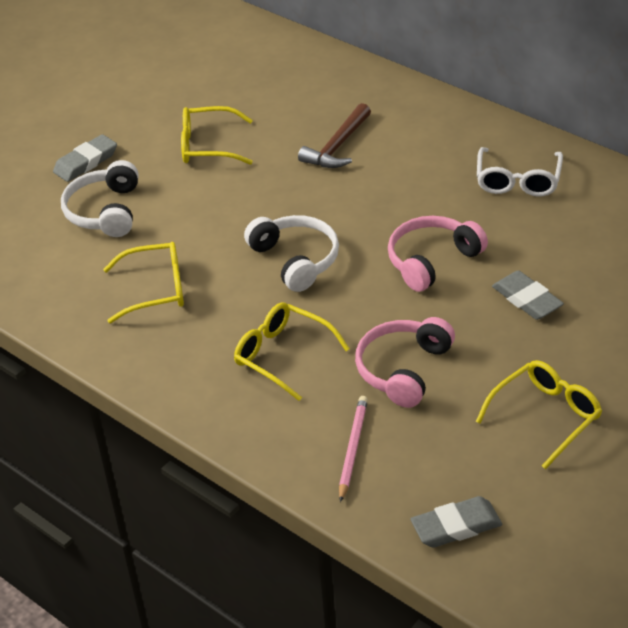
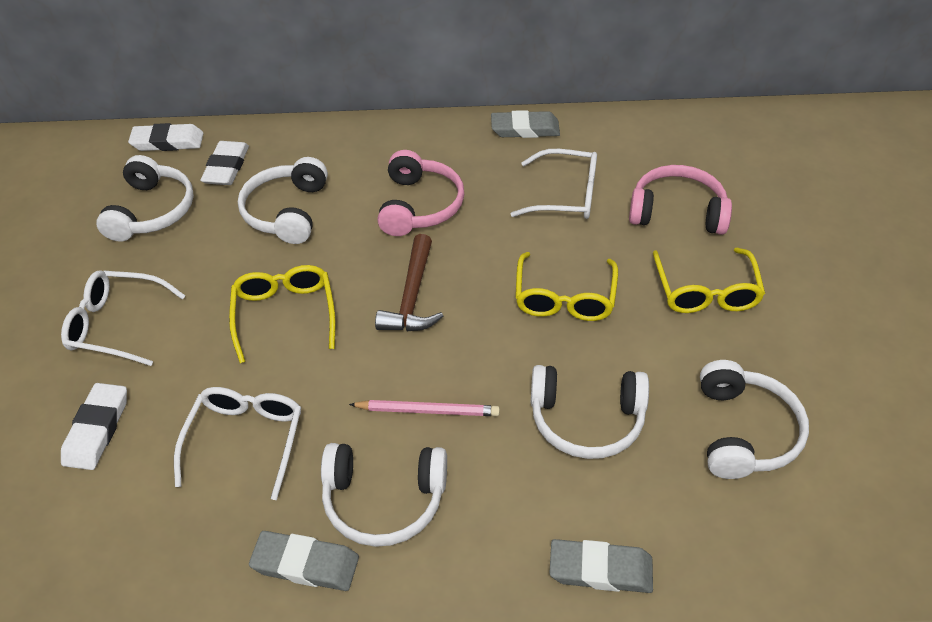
white eraser: 0 -> 3
white glasses: 1 -> 3
white headphones: 2 -> 5
yellow glasses: 4 -> 3

